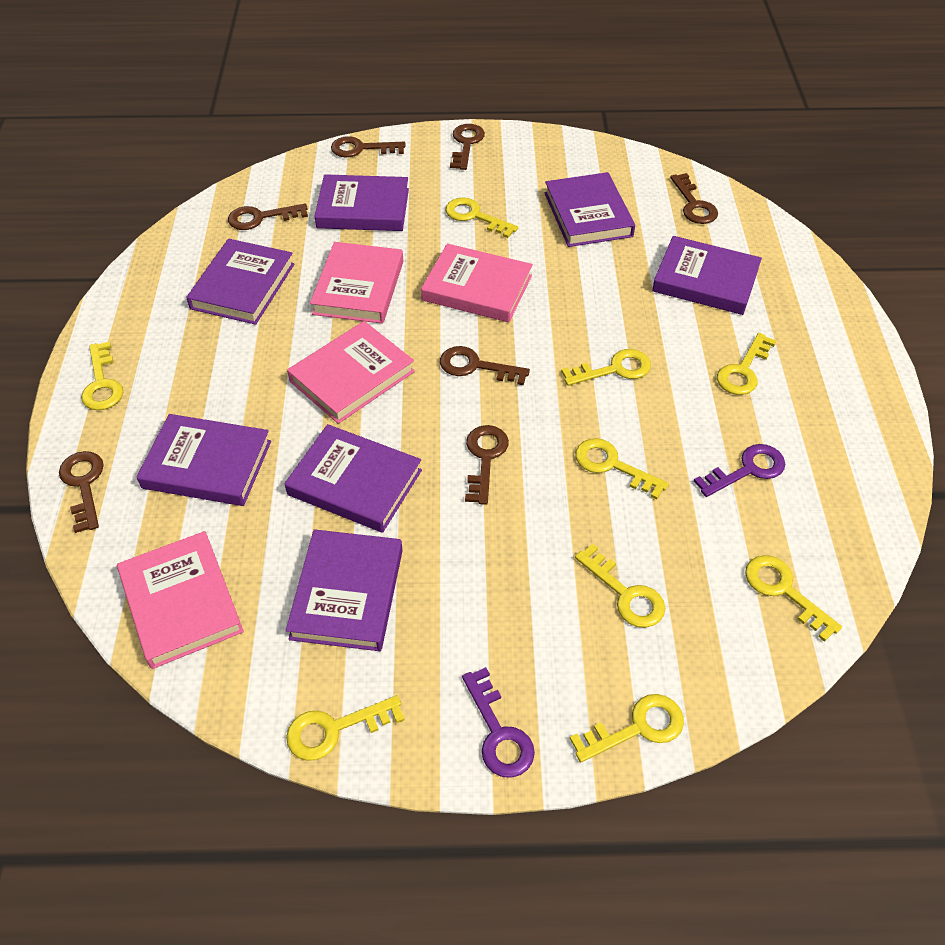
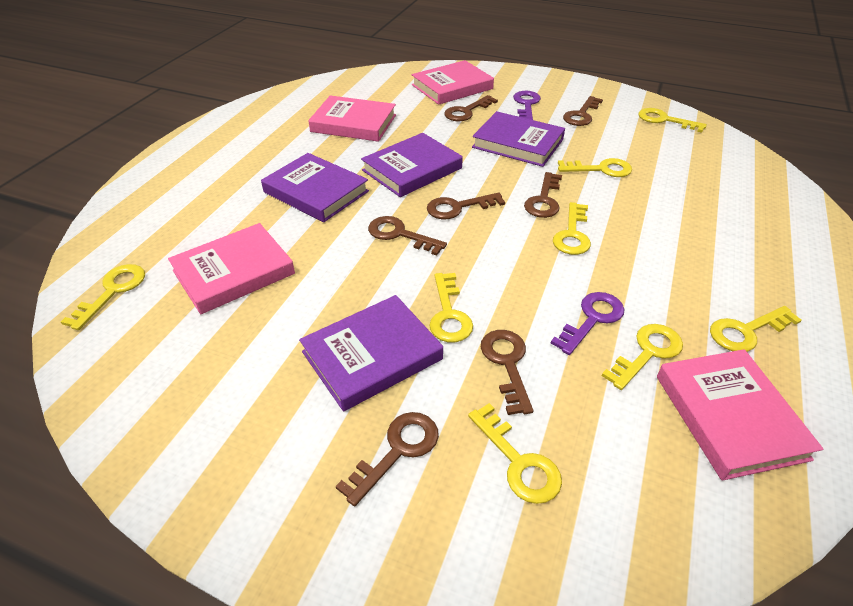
purple book: 7 -> 4
yellow key: 9 -> 8

